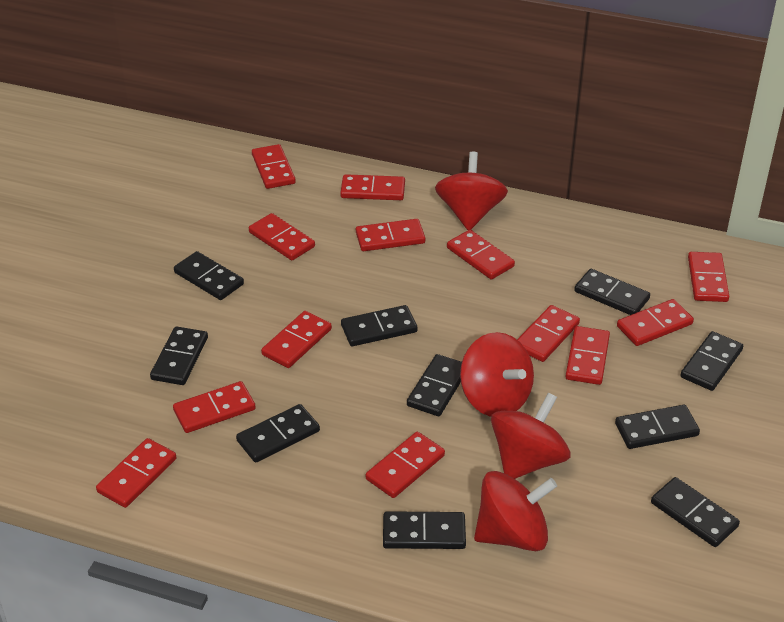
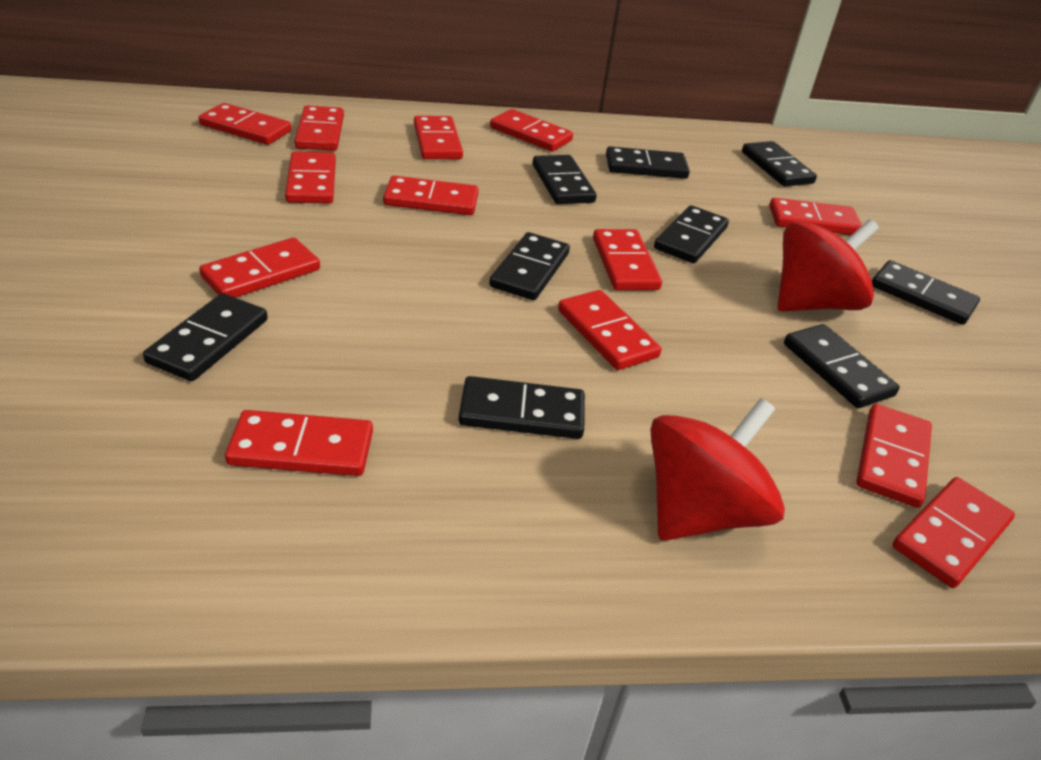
black domino: 10 -> 9
red spinning top: 4 -> 2

